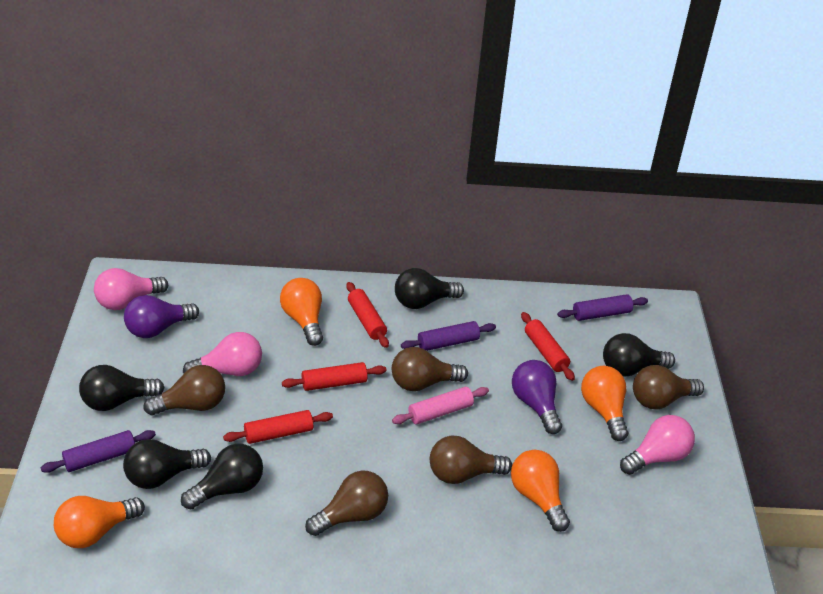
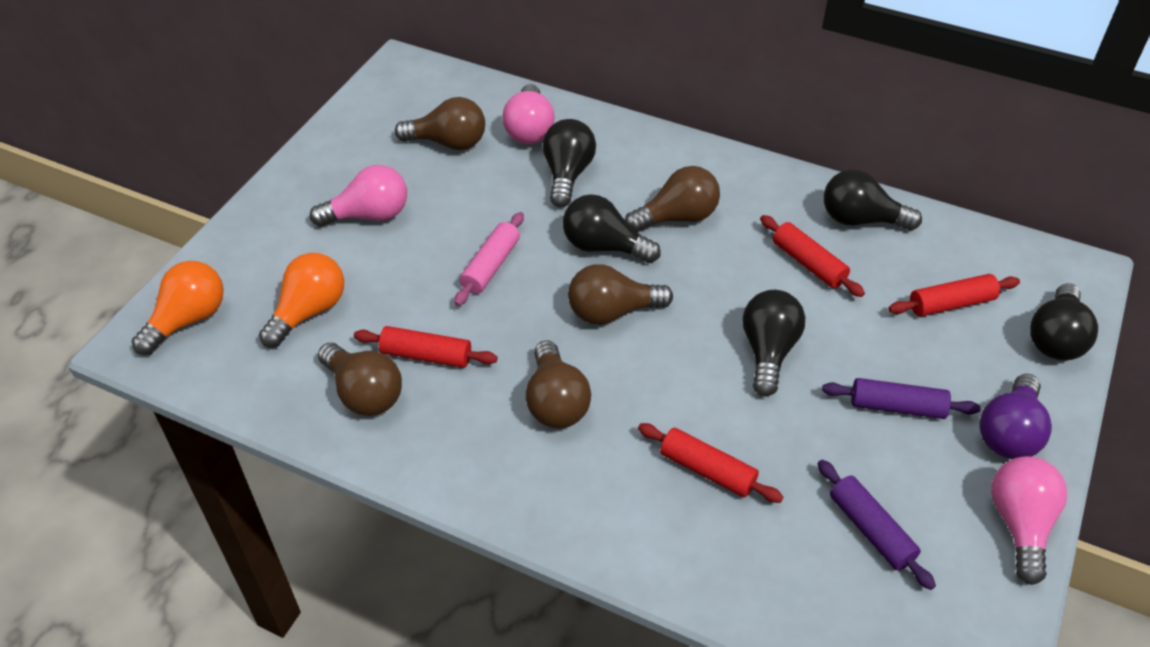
orange light bulb: 4 -> 2
purple light bulb: 2 -> 1
purple rolling pin: 3 -> 2

